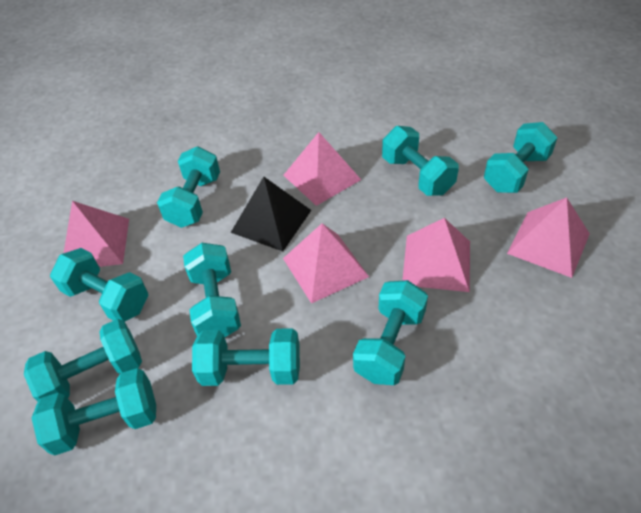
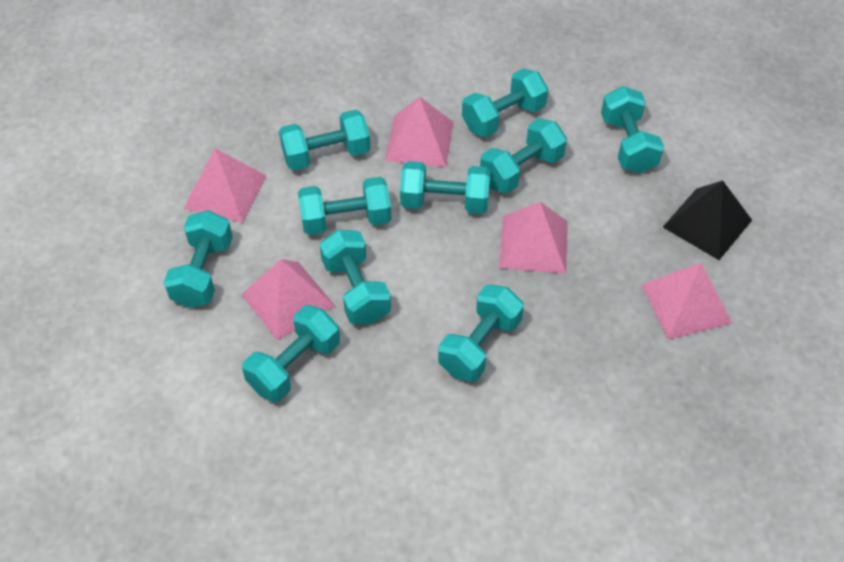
turquoise dumbbell: 9 -> 10

